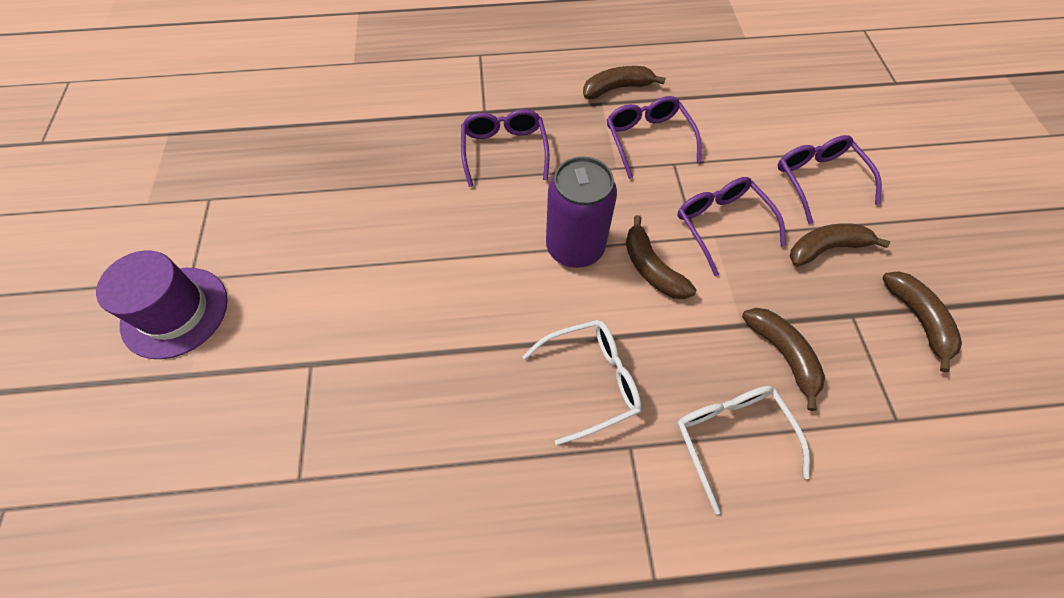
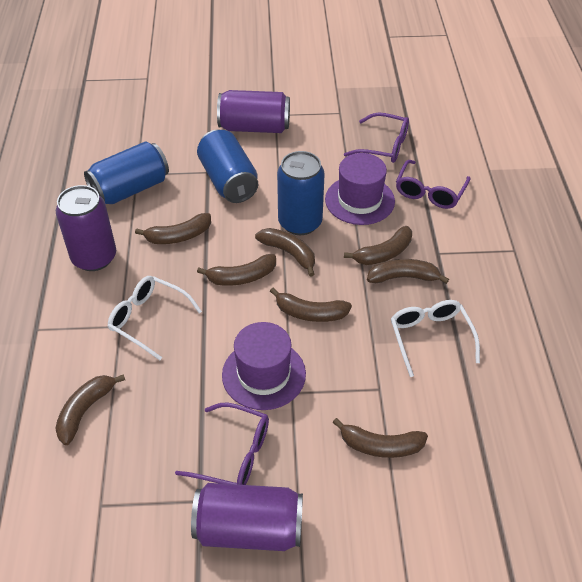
blue can: 0 -> 3
brown banana: 5 -> 8
purple can: 1 -> 3
purple glasses: 4 -> 3
purple hat: 1 -> 2

